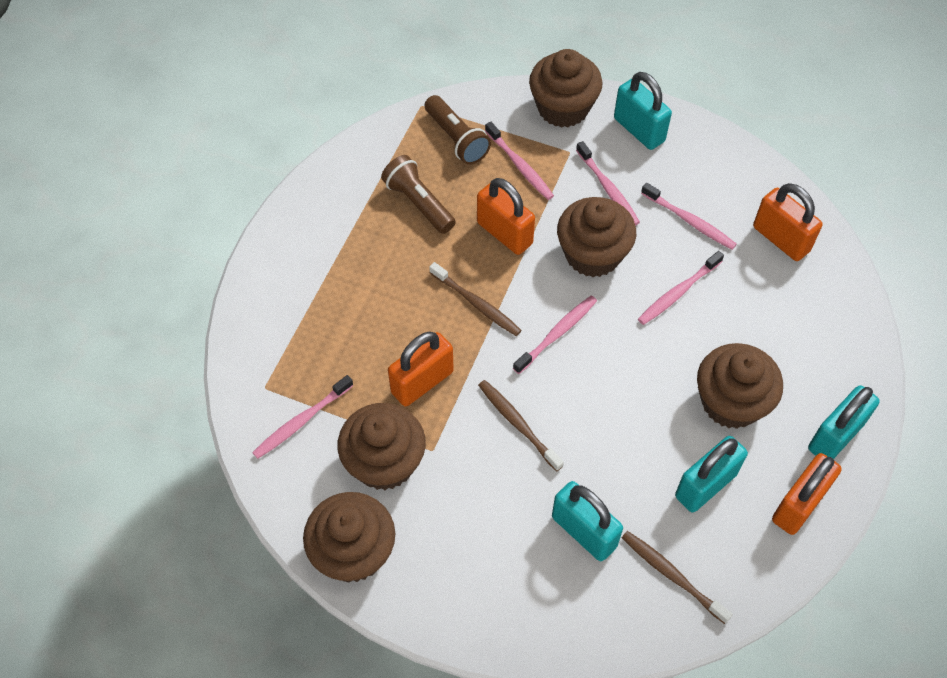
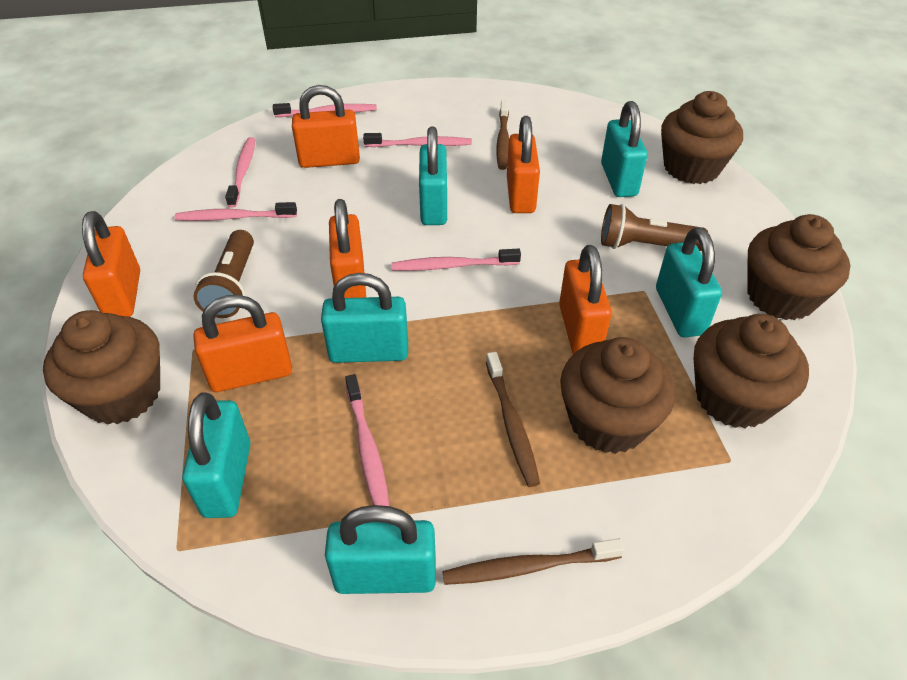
orange padlock: 4 -> 6
turquoise padlock: 4 -> 6

